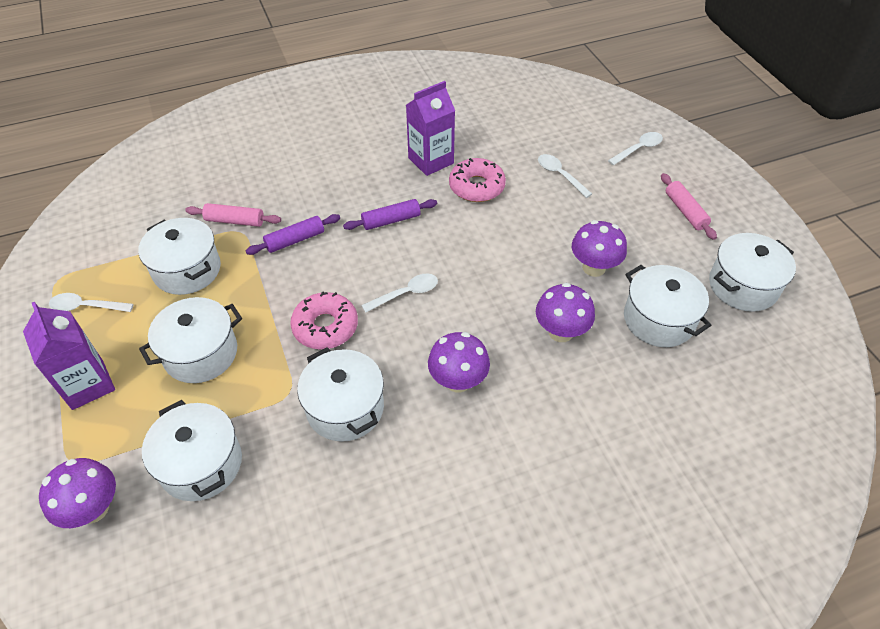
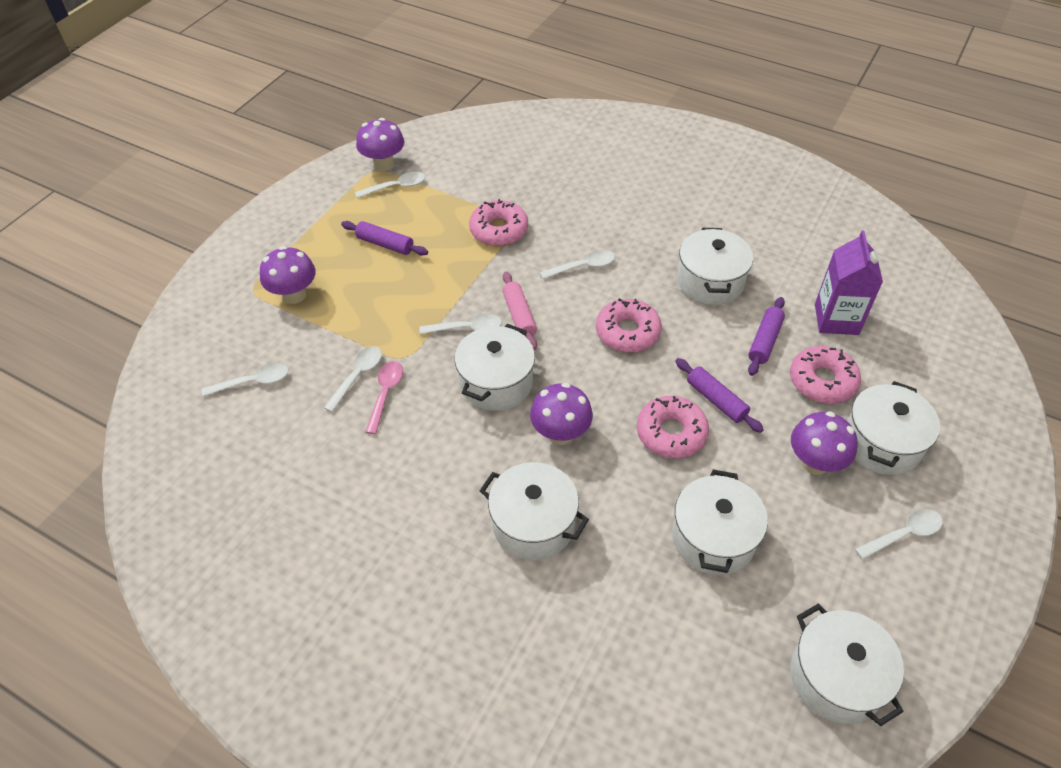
pink donut: 2 -> 4
pink rolling pin: 2 -> 1
pink spoon: 0 -> 1
purple carton: 2 -> 1
purple rolling pin: 2 -> 3
white spoon: 4 -> 6

